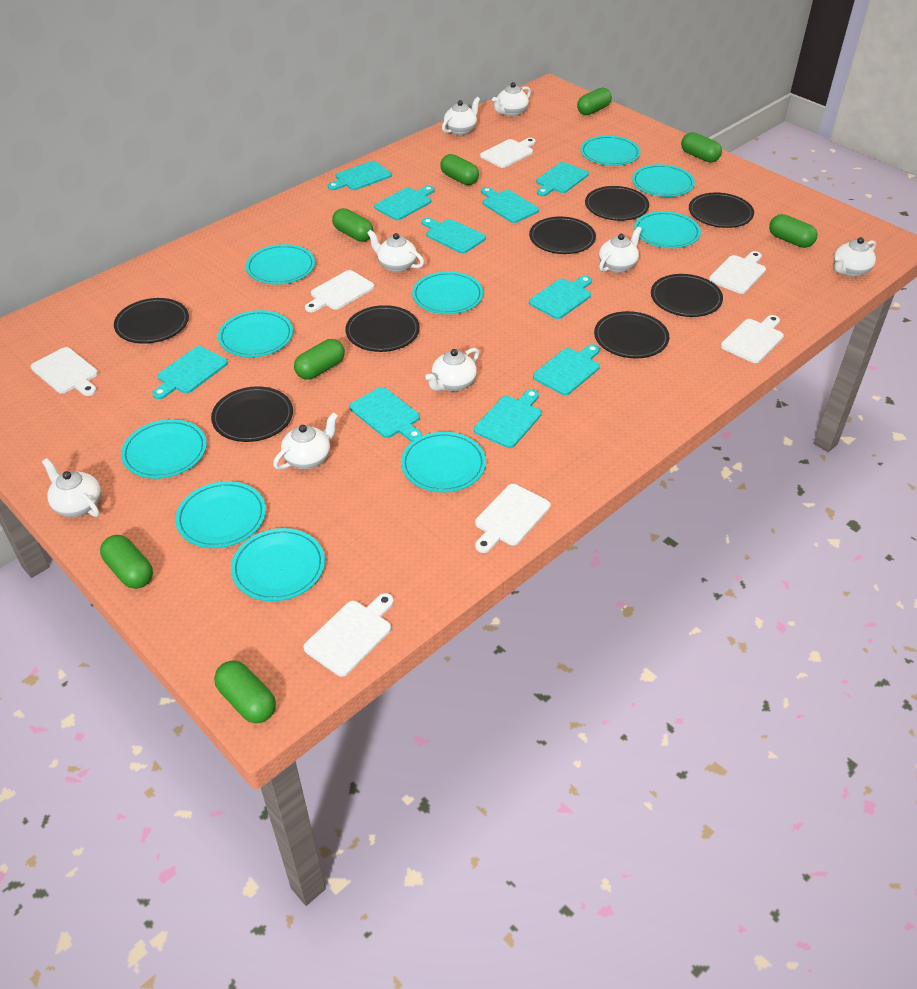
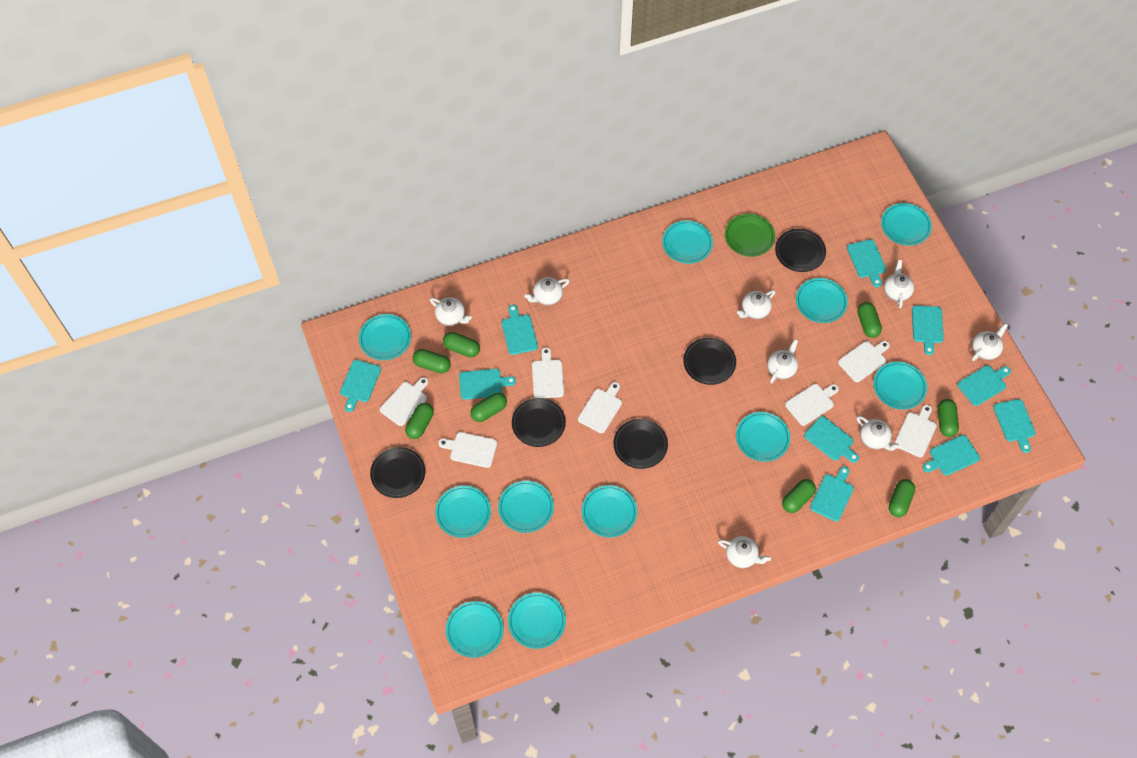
black plate: 8 -> 5
green plate: 0 -> 1
turquoise plate: 10 -> 11

